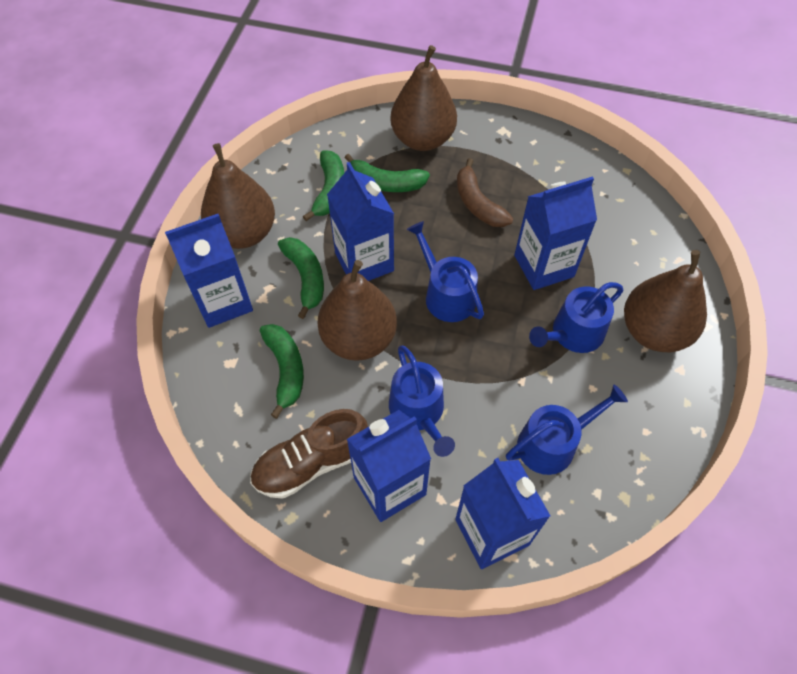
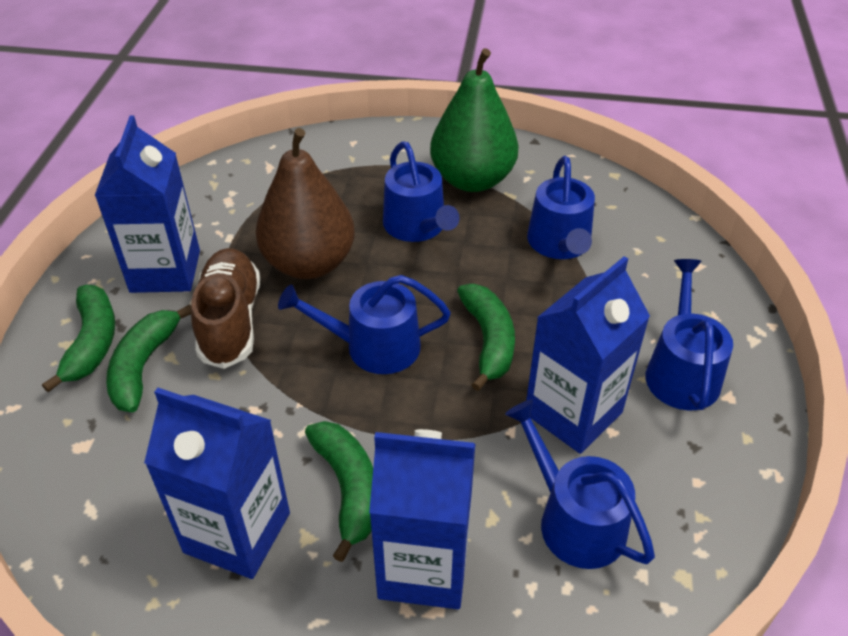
blue carton: 5 -> 4
blue watering can: 4 -> 5
brown banana: 1 -> 0
brown pear: 4 -> 1
green pear: 0 -> 1

